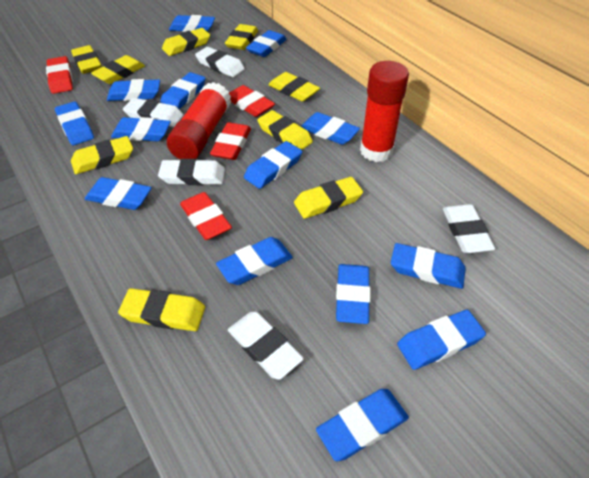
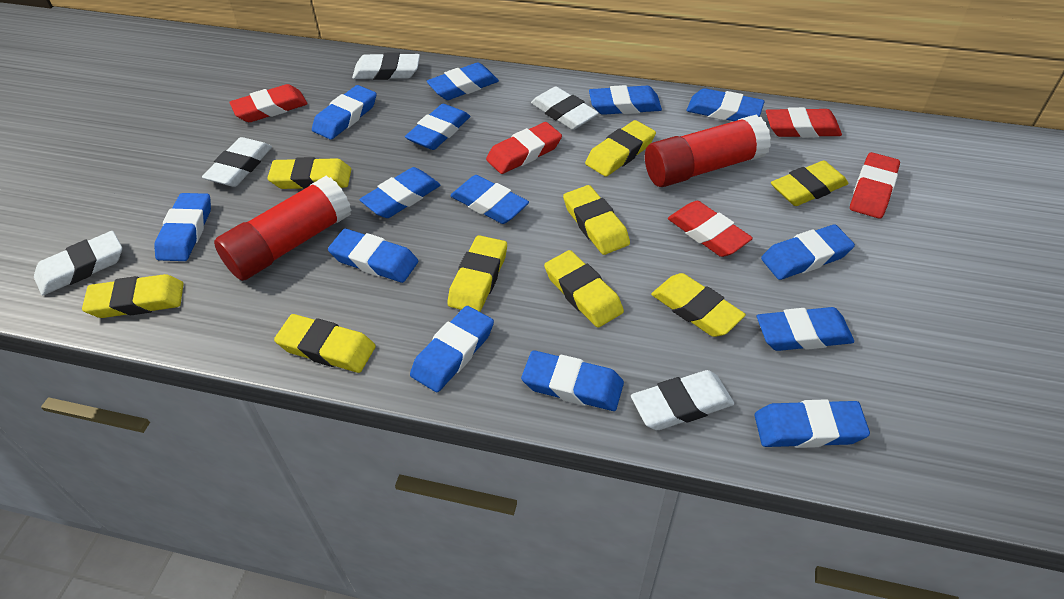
red eraser: 4 -> 5

